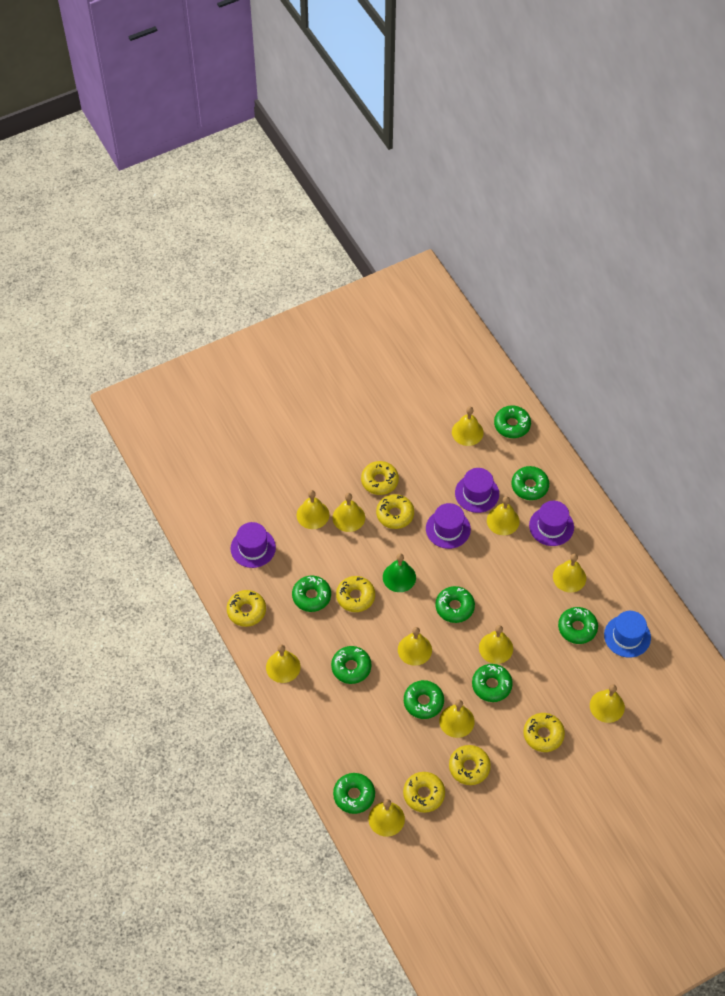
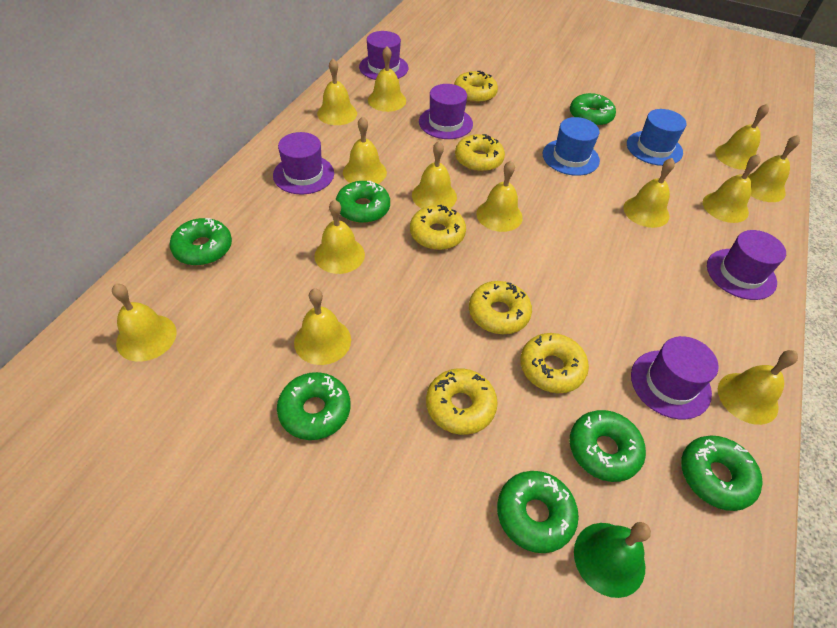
blue hat: 1 -> 2
green donut: 9 -> 7
purple hat: 4 -> 5
yellow bell: 11 -> 13
yellow donut: 7 -> 6

